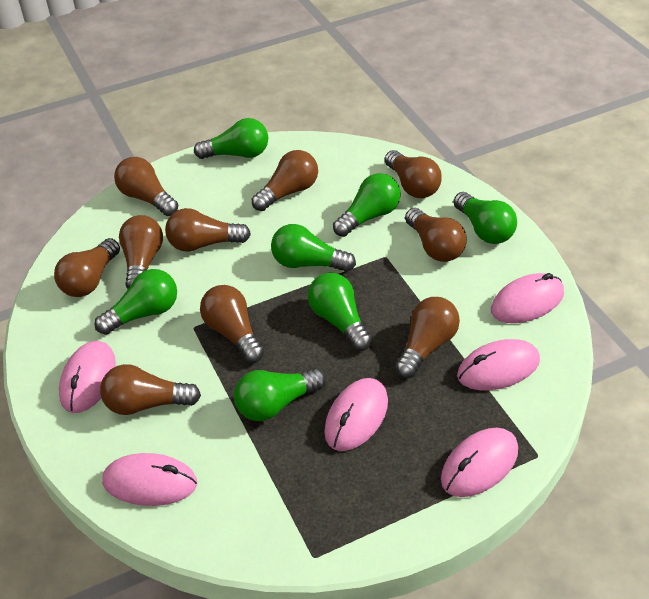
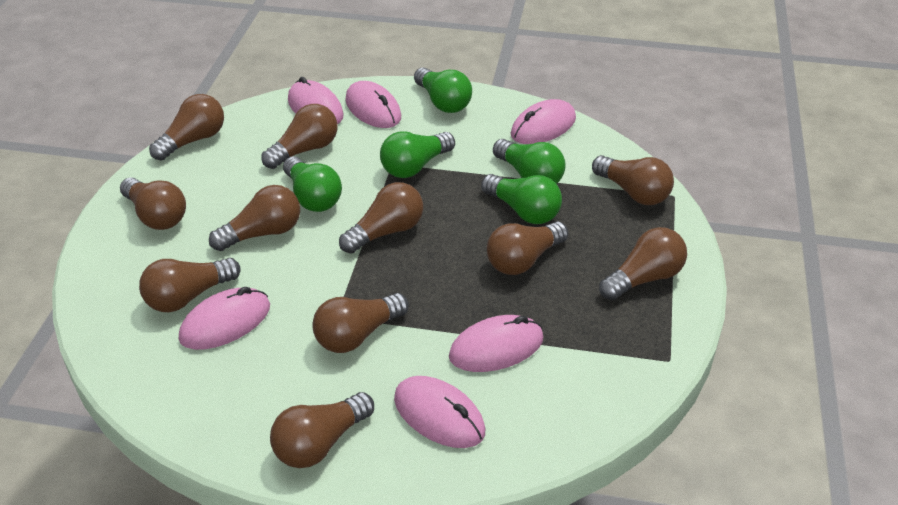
brown light bulb: 10 -> 11
green light bulb: 7 -> 5

